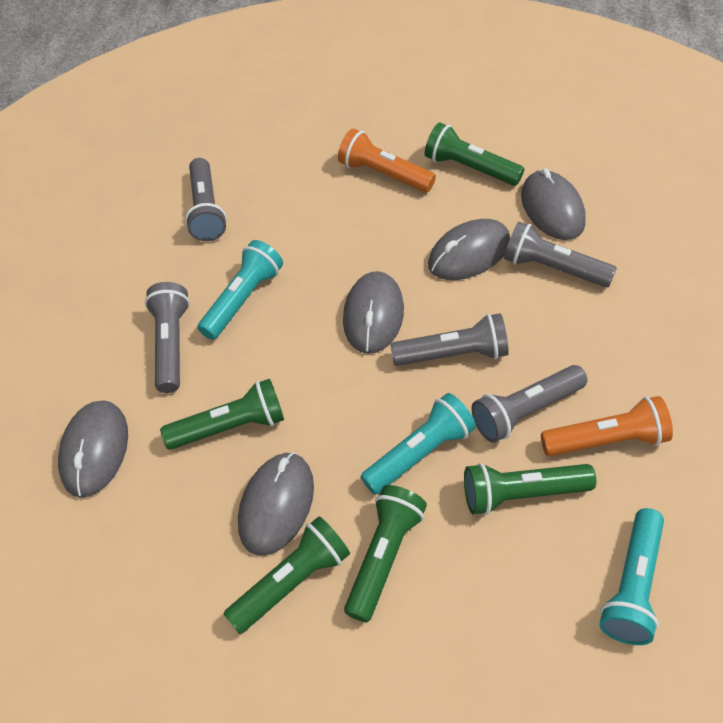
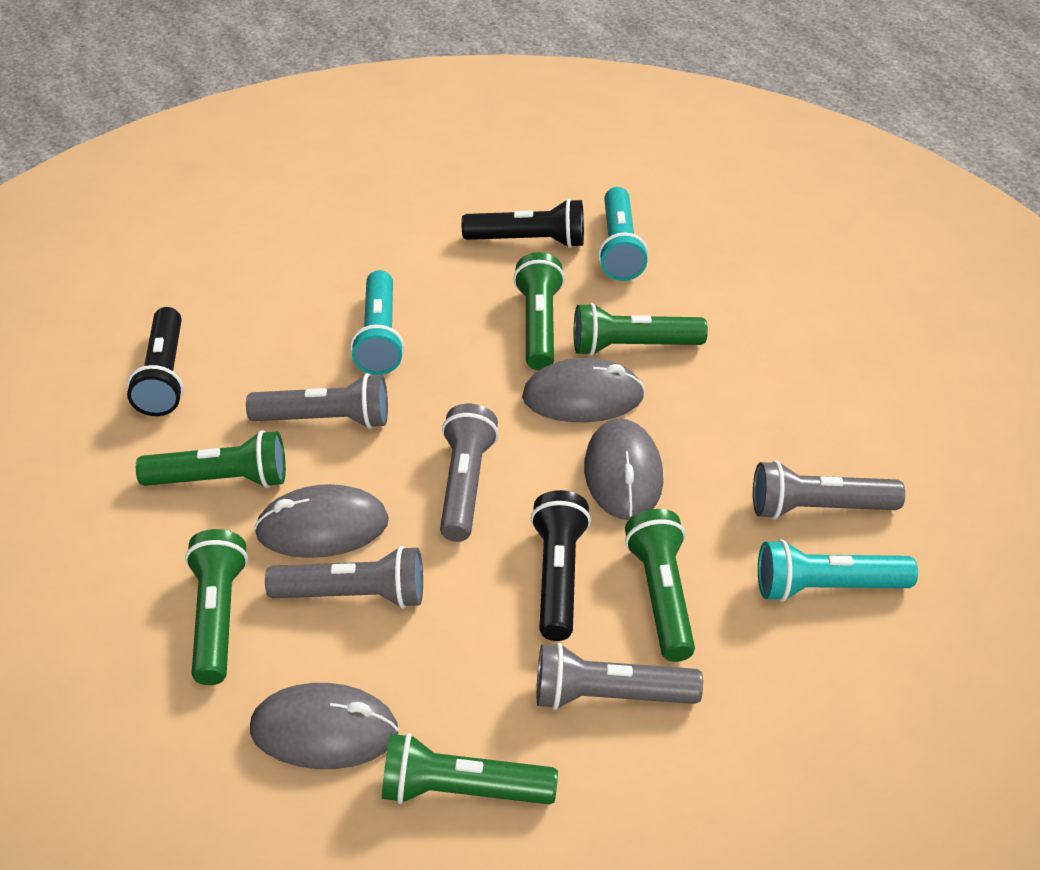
black flashlight: 0 -> 3
green flashlight: 5 -> 6
grey mouse: 5 -> 4
orange flashlight: 2 -> 0

